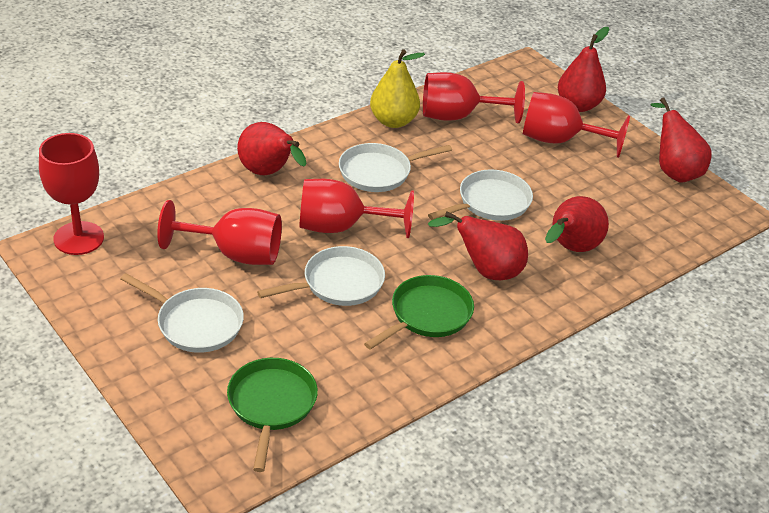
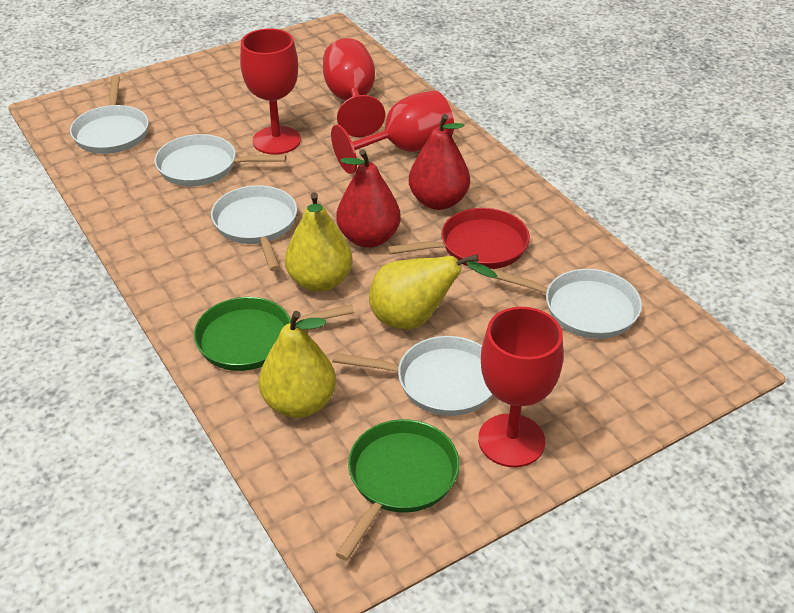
red goblet: 5 -> 4
red pan: 0 -> 1
red pear: 5 -> 2
white pan: 4 -> 5
yellow pear: 1 -> 3

